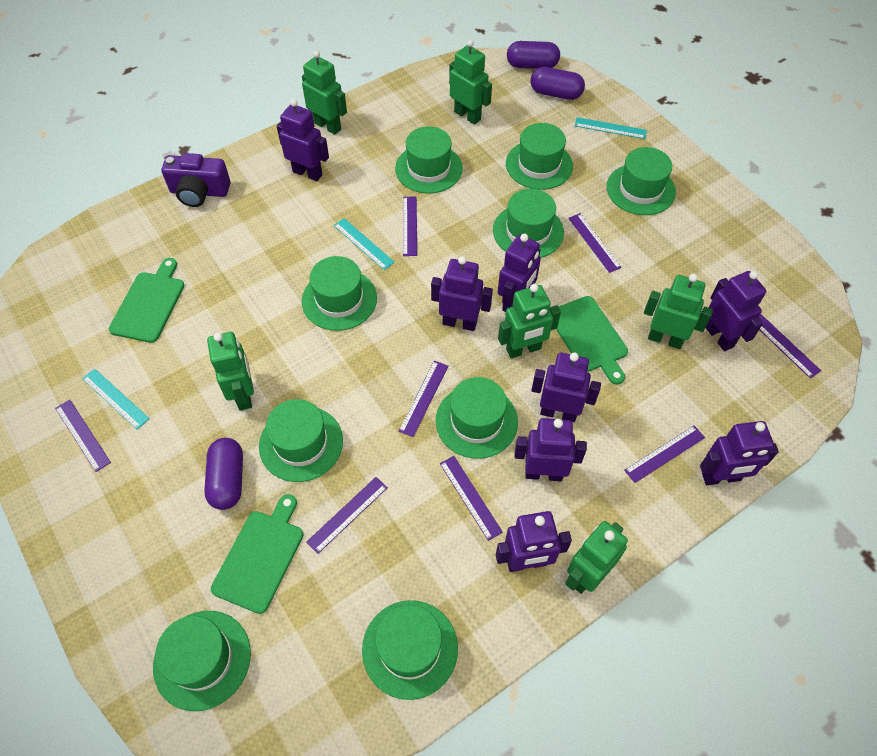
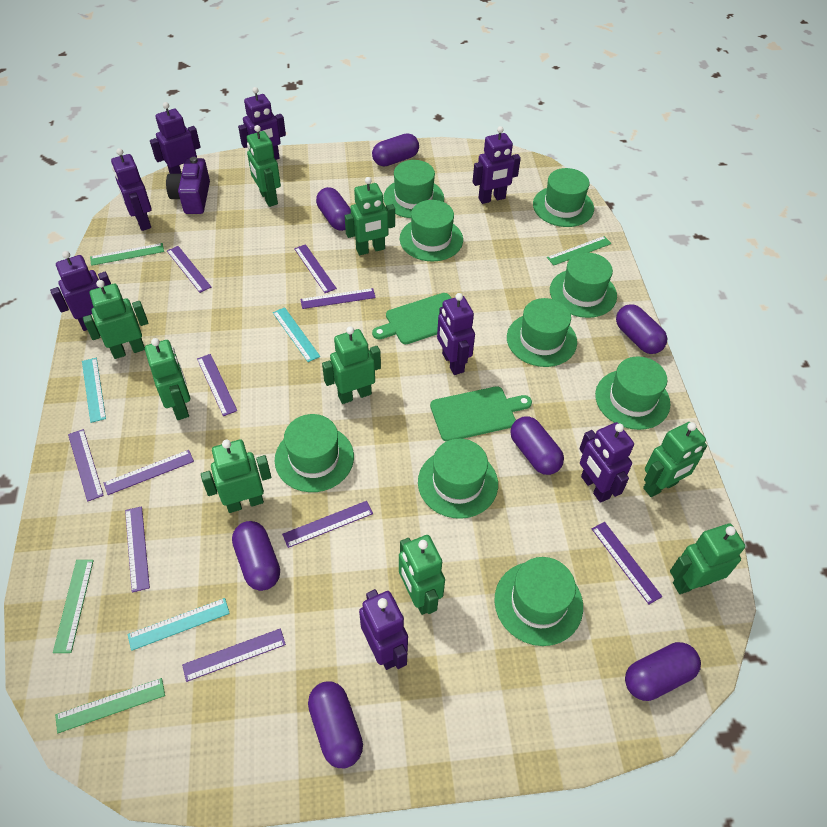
green cutting board: 3 -> 2
green robot: 6 -> 9
green ruler: 0 -> 4
purple capsule: 3 -> 7
purple ruler: 8 -> 10

